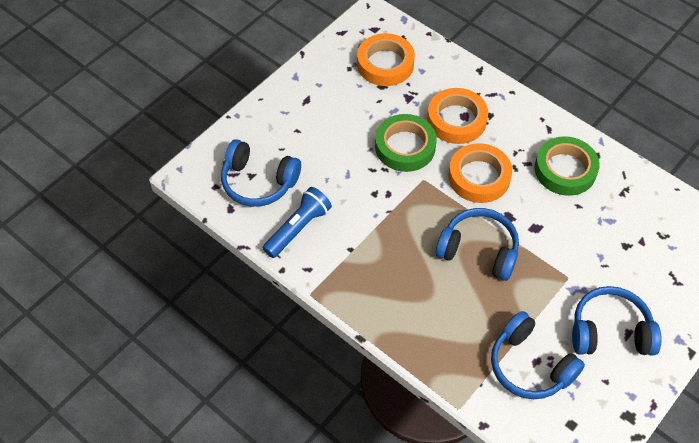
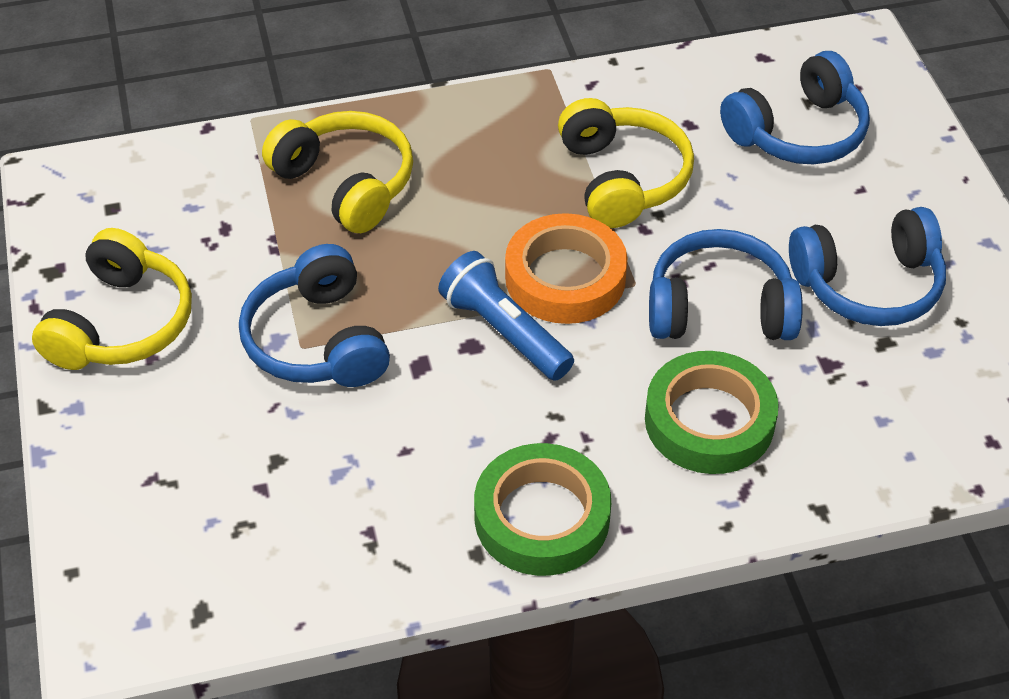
orange tape: 3 -> 1
yellow headphones: 0 -> 3

